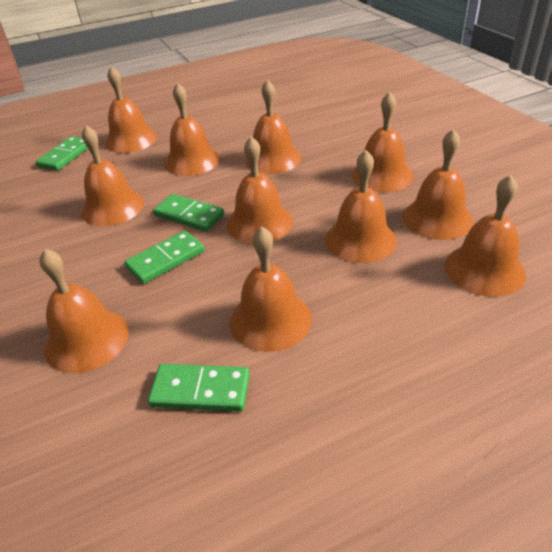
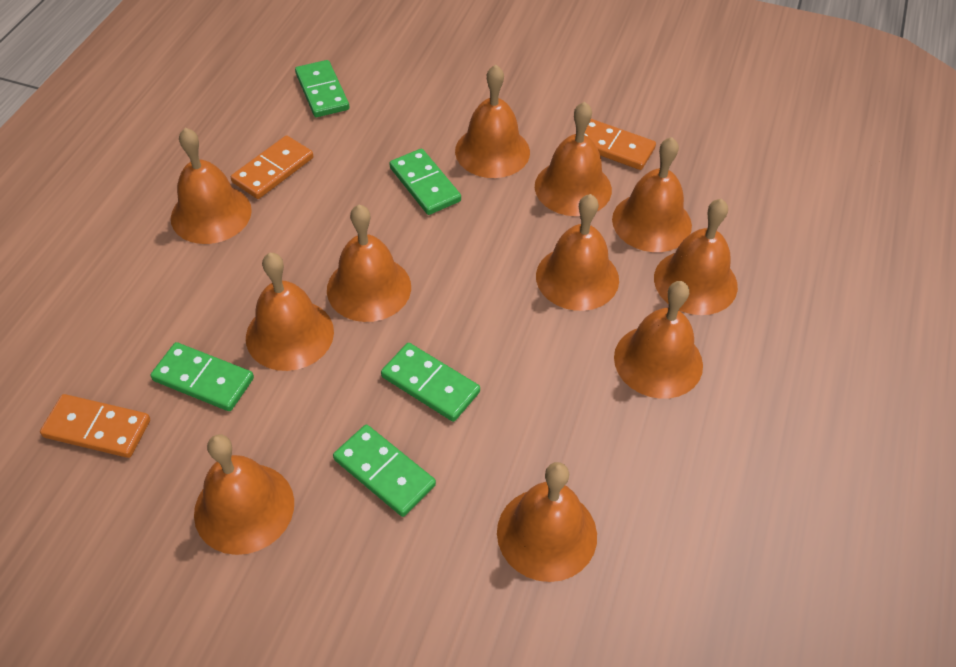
green domino: 4 -> 5
orange domino: 0 -> 3

